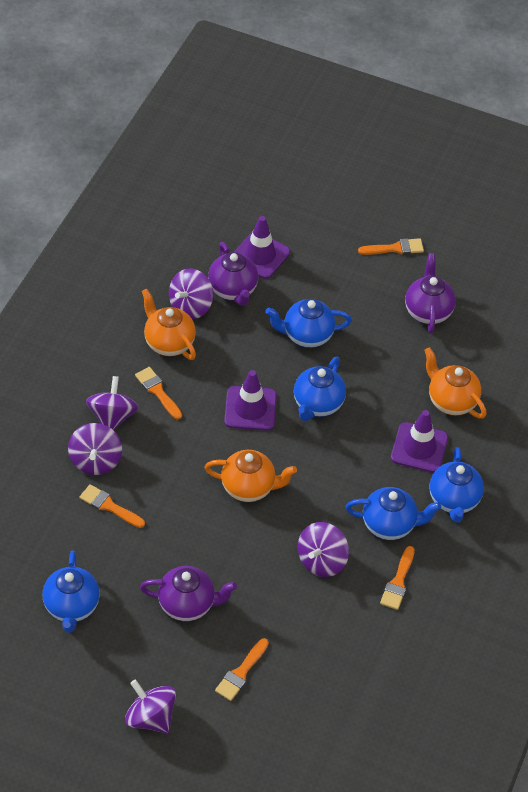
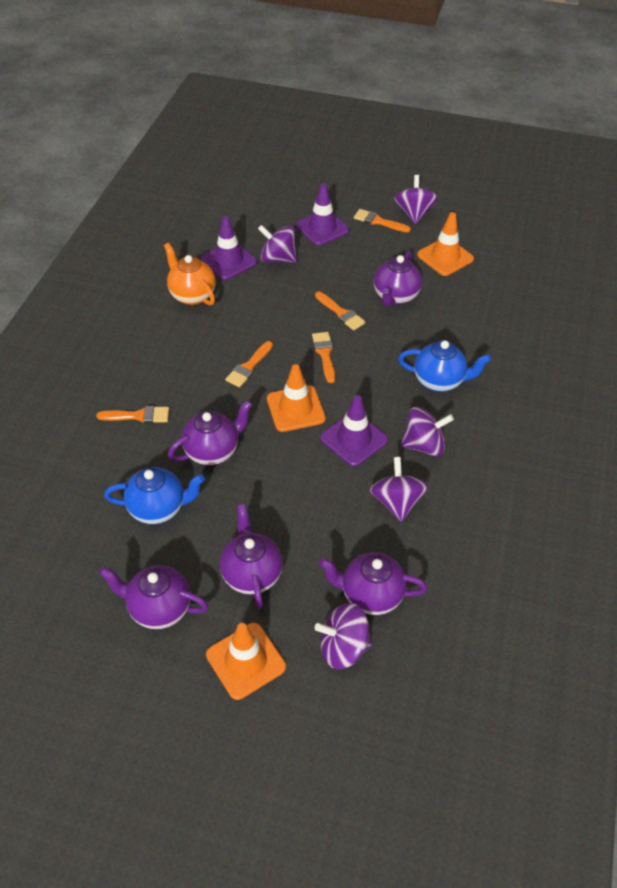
blue teapot: 5 -> 2
orange teapot: 3 -> 1
orange traffic cone: 0 -> 3
purple teapot: 3 -> 5

